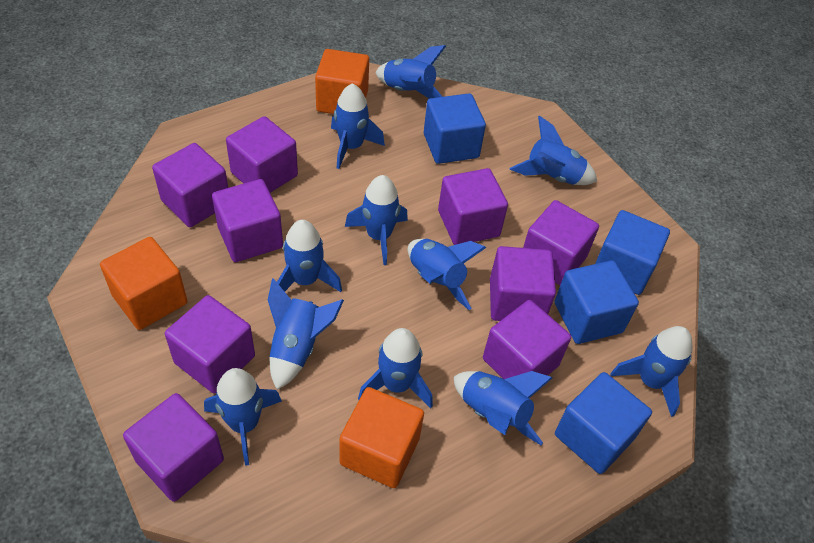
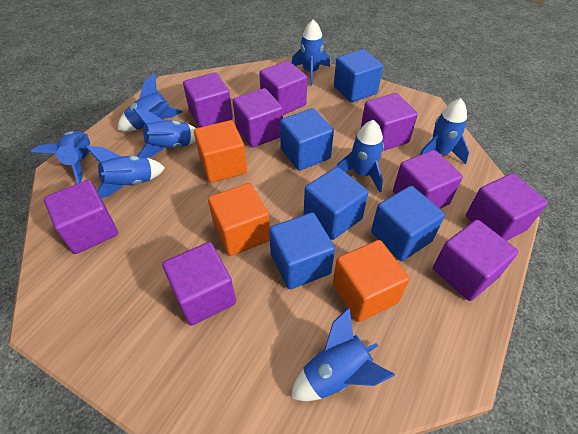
blue cube: 4 -> 5
blue rocket: 11 -> 8

